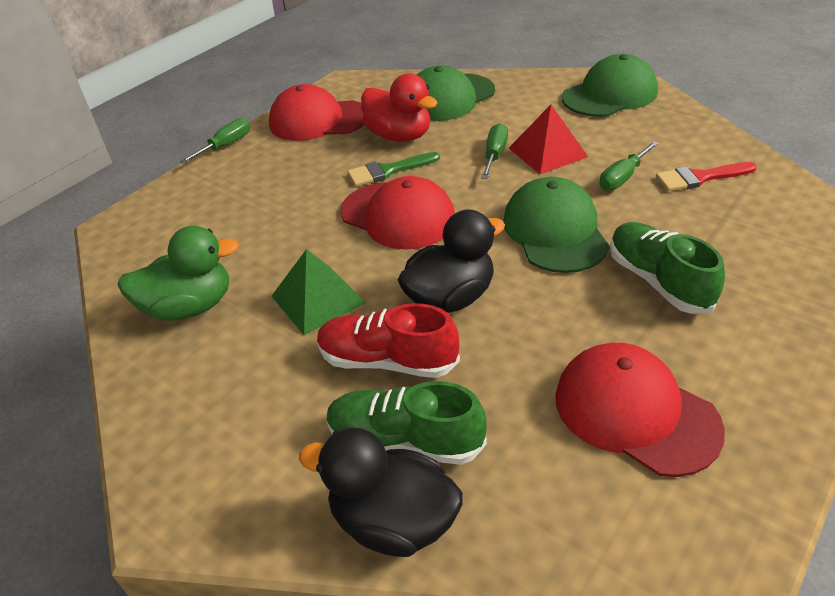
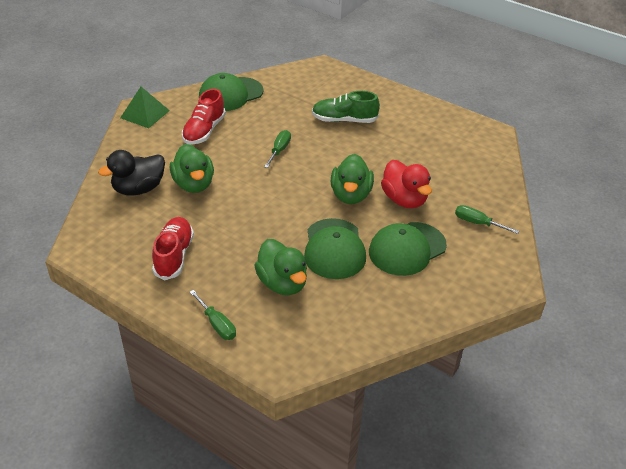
black duck: 2 -> 1
green brush: 1 -> 0
green duck: 1 -> 3
green shoe: 2 -> 1
red brush: 1 -> 0
red cap: 3 -> 0
red pyramid: 1 -> 0
red shoe: 1 -> 2

